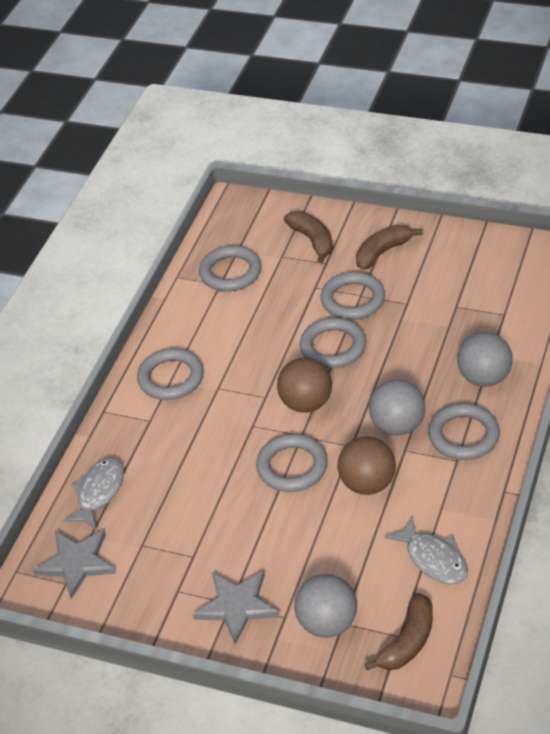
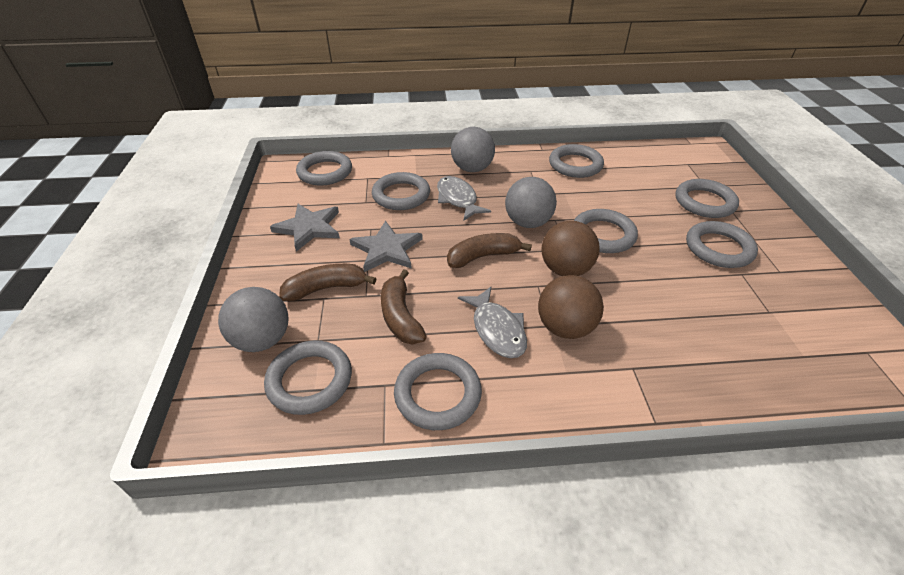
grey ring: 6 -> 8

